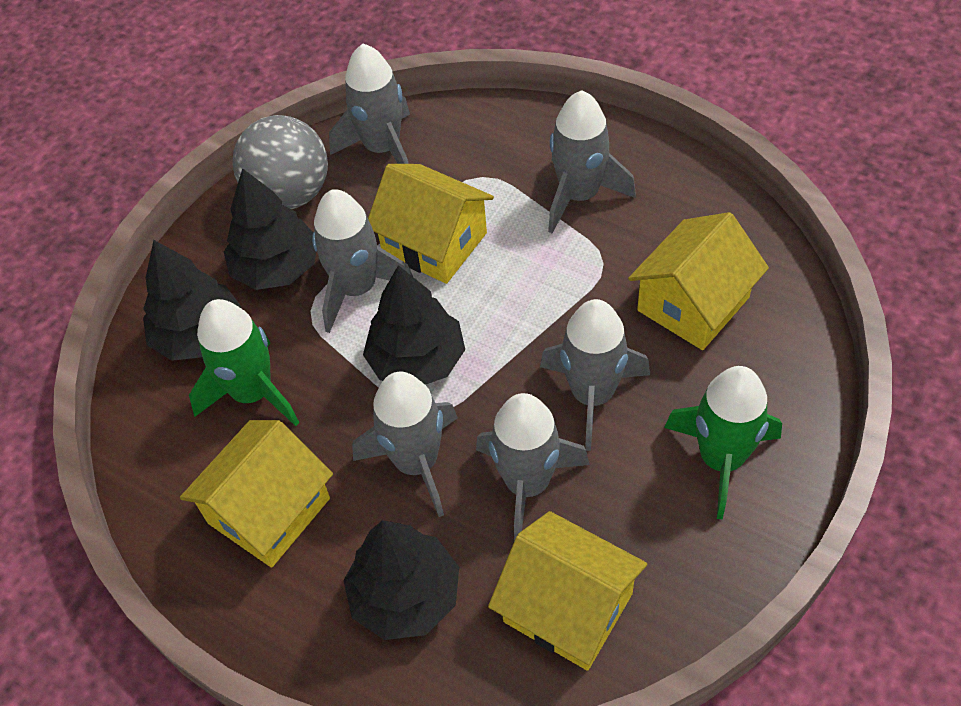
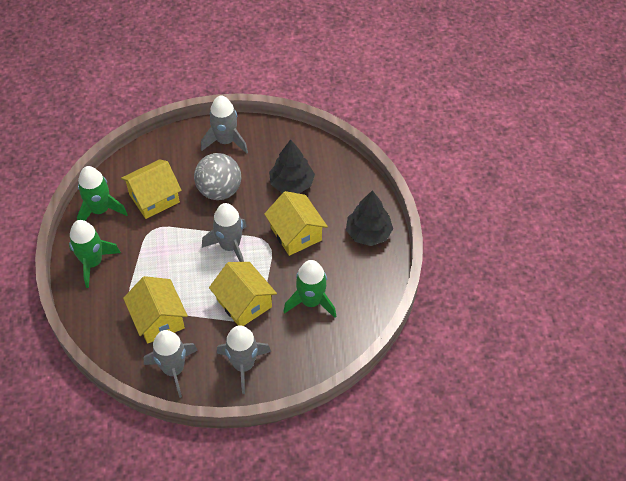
black tree: 4 -> 2
green rocket: 2 -> 3
grey rocket: 6 -> 4

